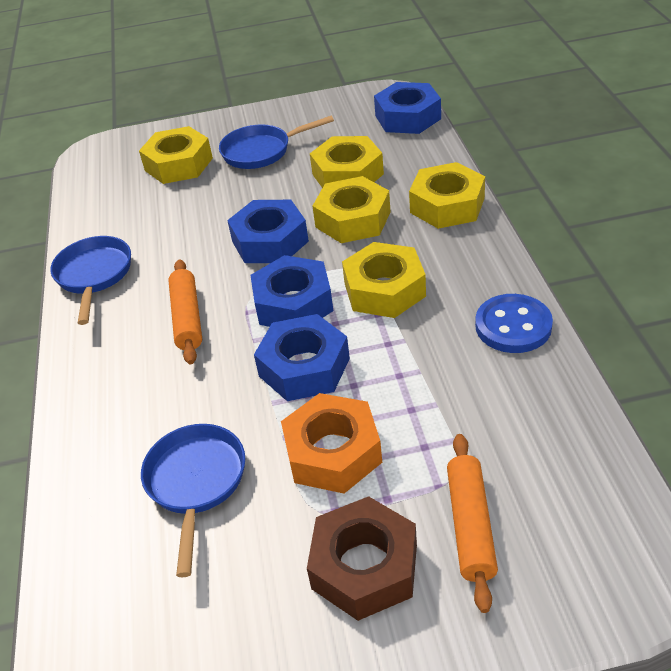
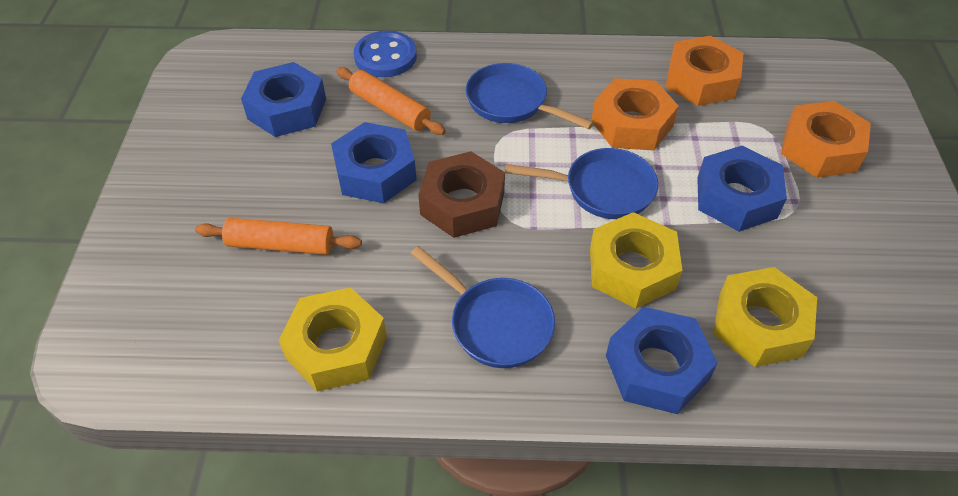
orange nut: 1 -> 3
yellow nut: 5 -> 3

